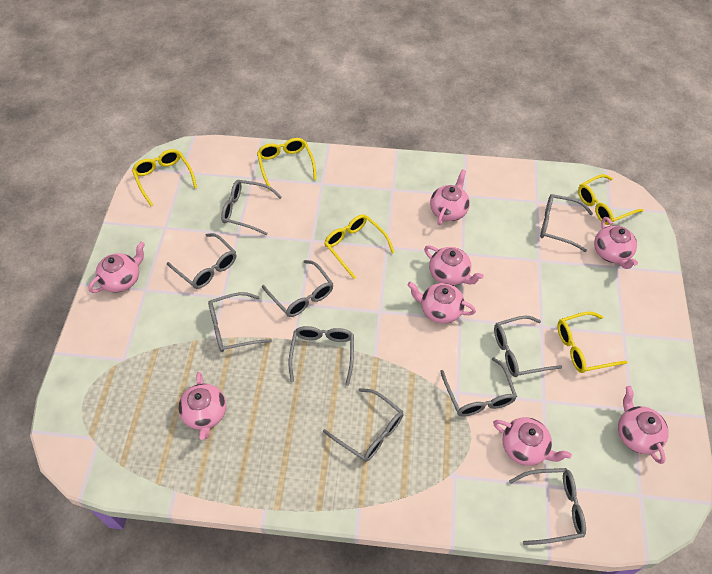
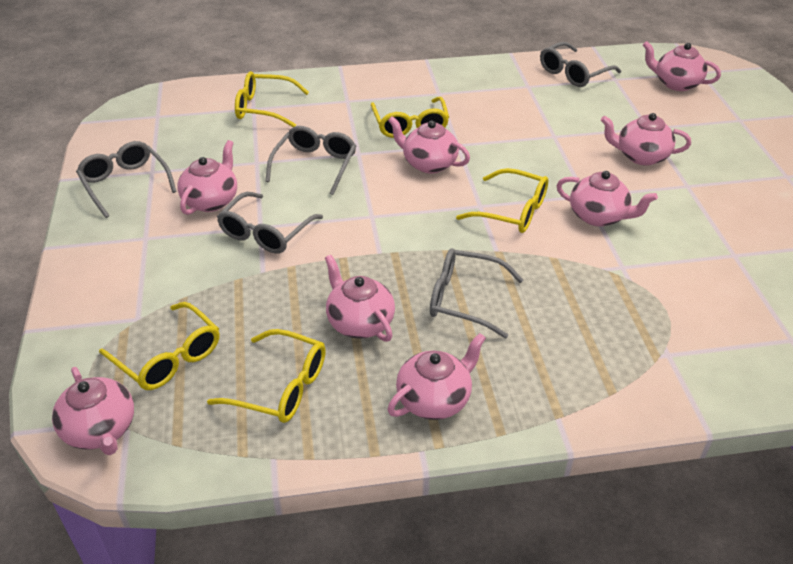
grey glasses: 10 -> 5

